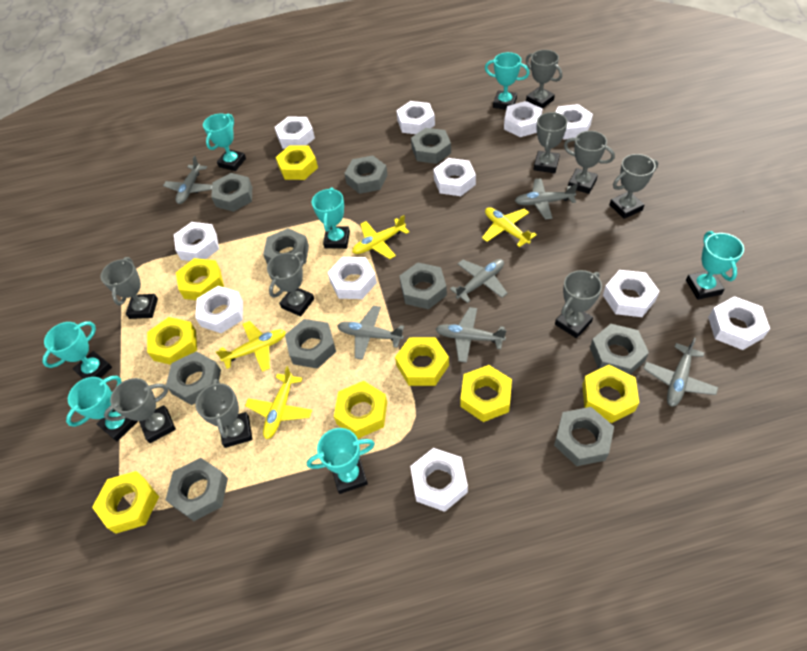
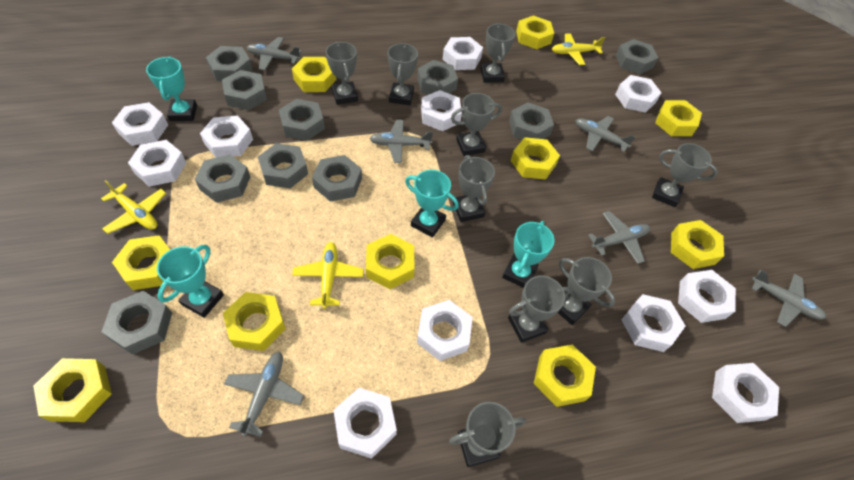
turquoise trophy: 7 -> 4
yellow nut: 8 -> 10
yellow plane: 4 -> 3

